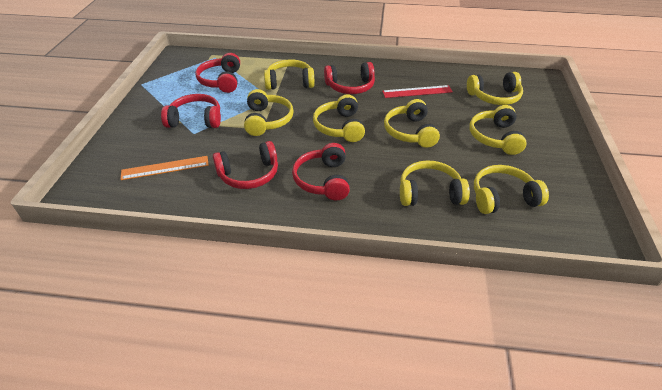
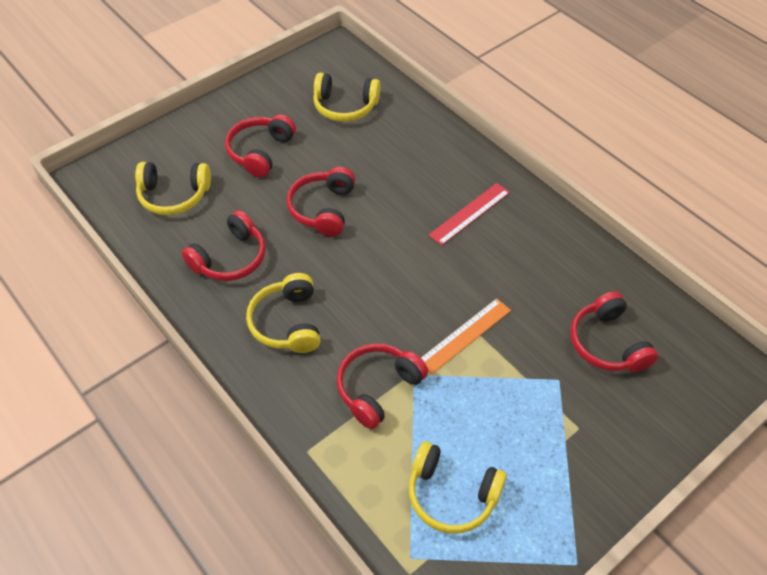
yellow headphones: 8 -> 4

